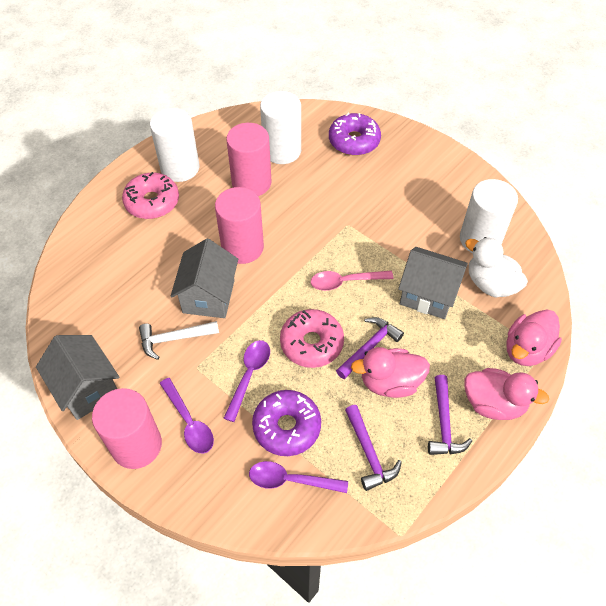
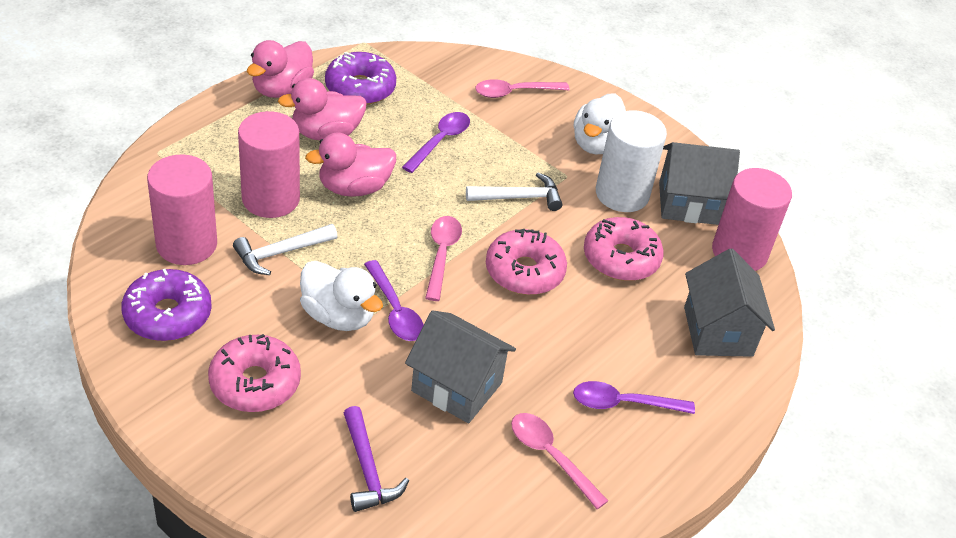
pink donut: 2 -> 3
pink spoon: 1 -> 3
purple hammer: 3 -> 1
white cylinder: 3 -> 1
white duck: 1 -> 2
white hammer: 1 -> 2

